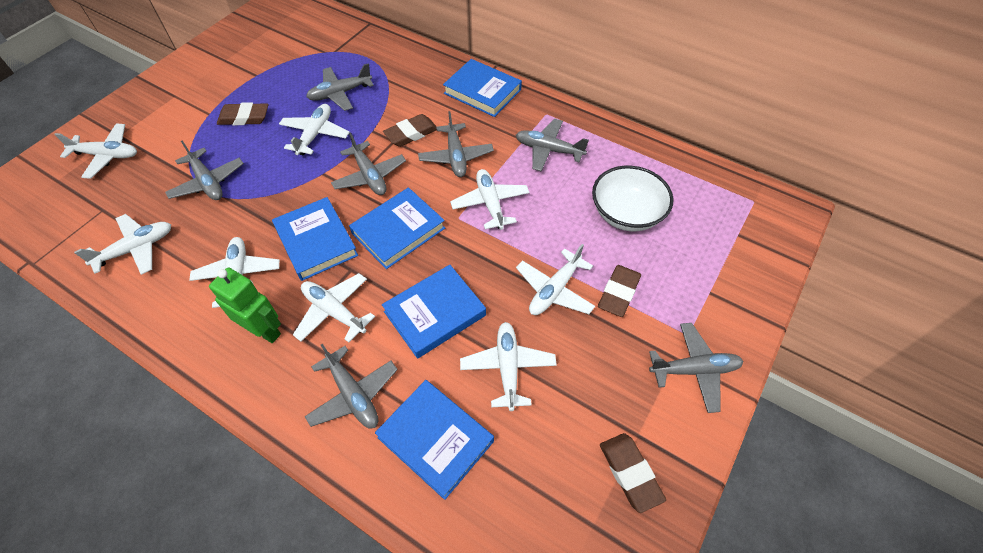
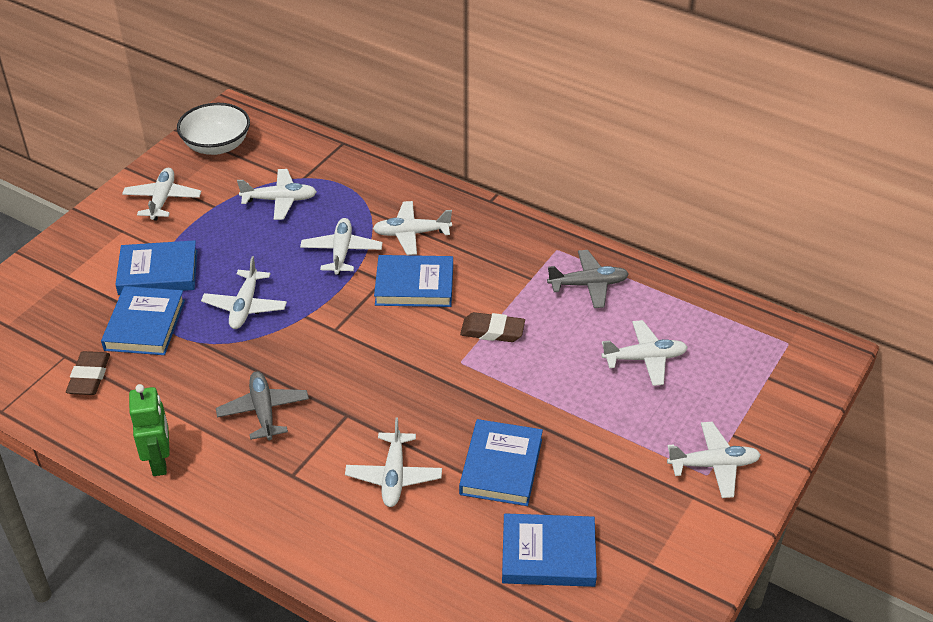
brown eraser: 4 -> 2
grey plane: 7 -> 2

